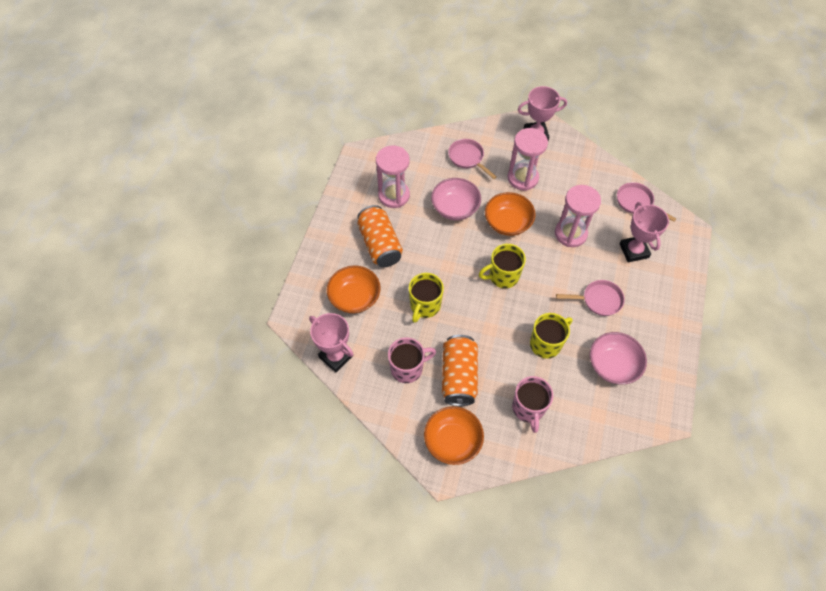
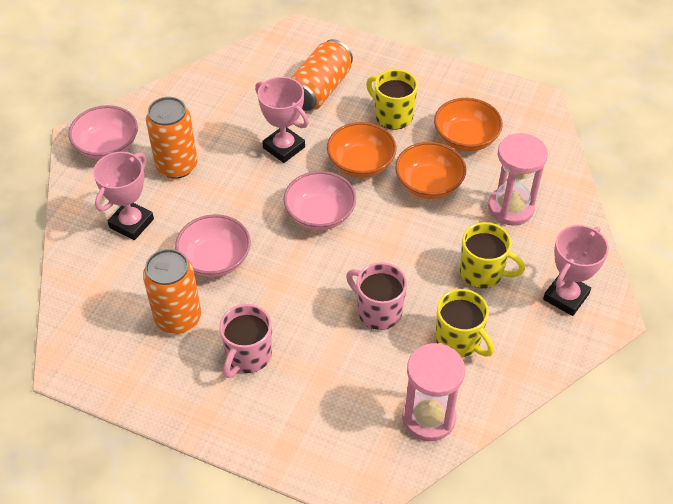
orange can: 2 -> 3
pink bowl: 2 -> 3
pink hourglass: 3 -> 2
pink pan: 3 -> 0

